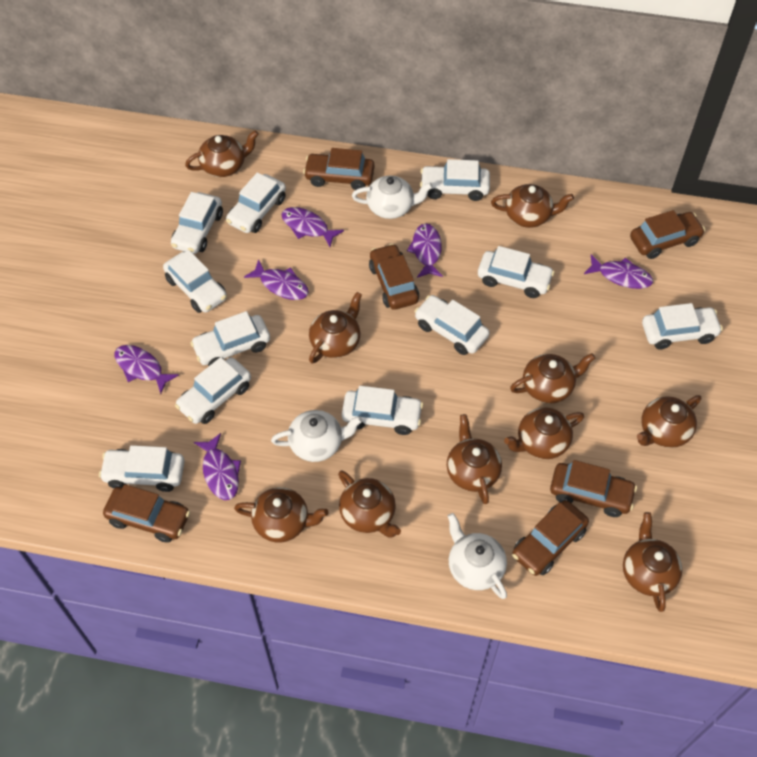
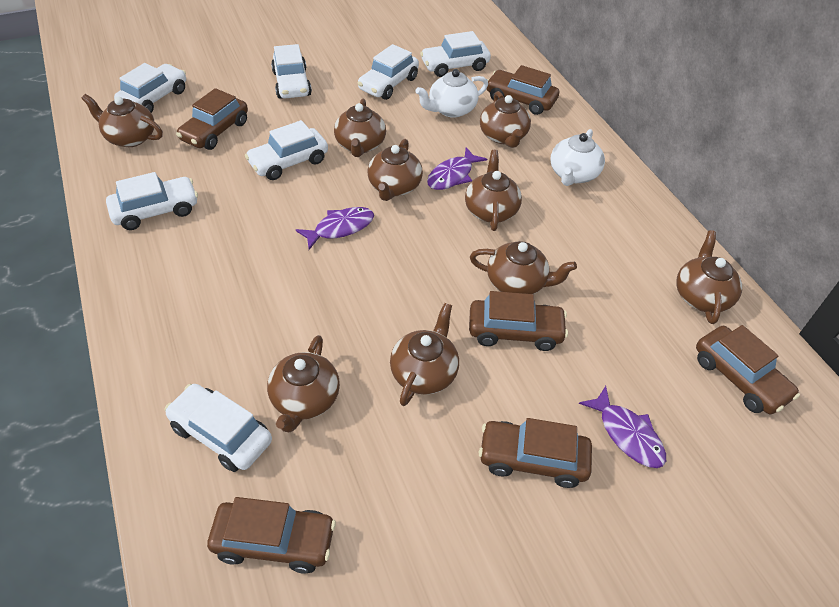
brown teapot: 10 -> 9
purple fish: 6 -> 3
white car: 11 -> 7
white teapot: 3 -> 2

